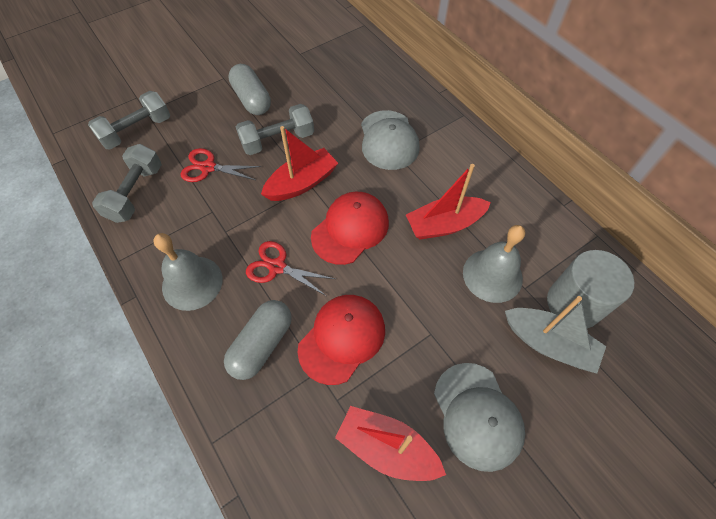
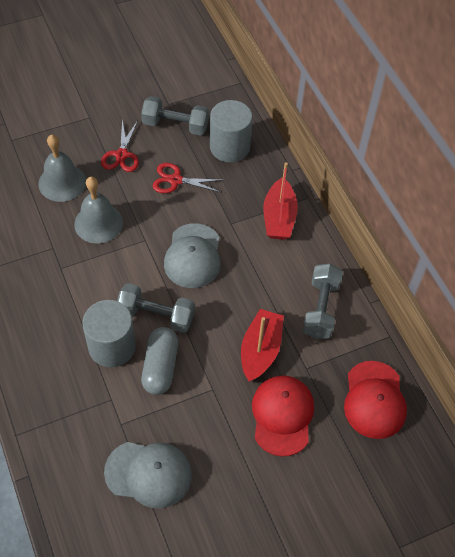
grey boat: 1 -> 0
grey capsule: 2 -> 1
grey cylinder: 1 -> 2
red boat: 3 -> 2

